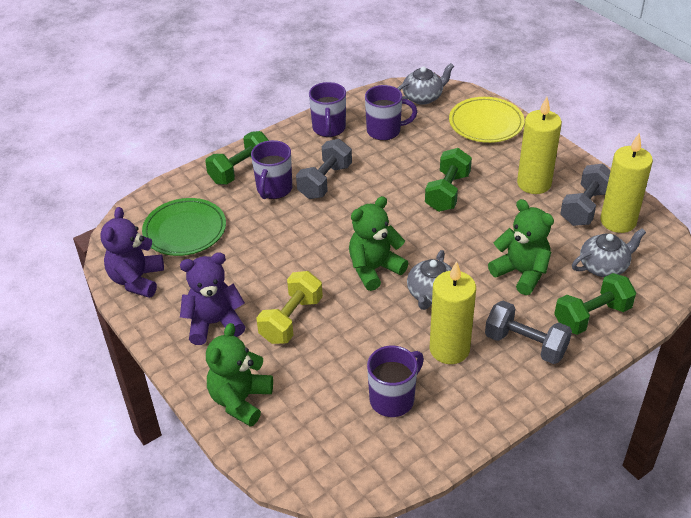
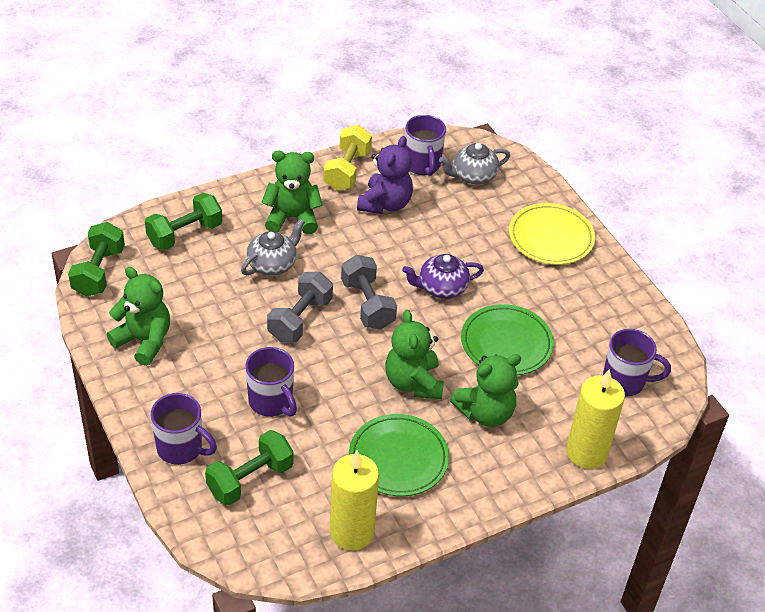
green plate: 1 -> 2
green teddy bear: 3 -> 4
grey dumbbell: 3 -> 2
grey teapot: 3 -> 2
purple teapot: 0 -> 1
purple teddy bear: 2 -> 1
yellow candle: 3 -> 2

